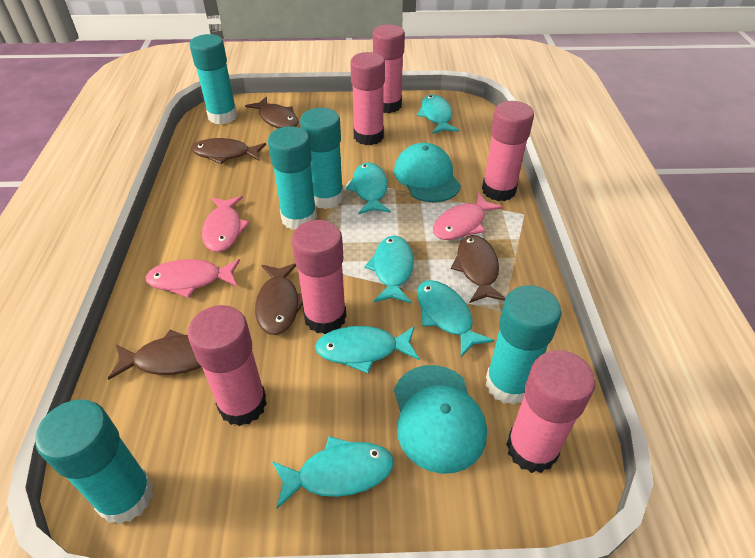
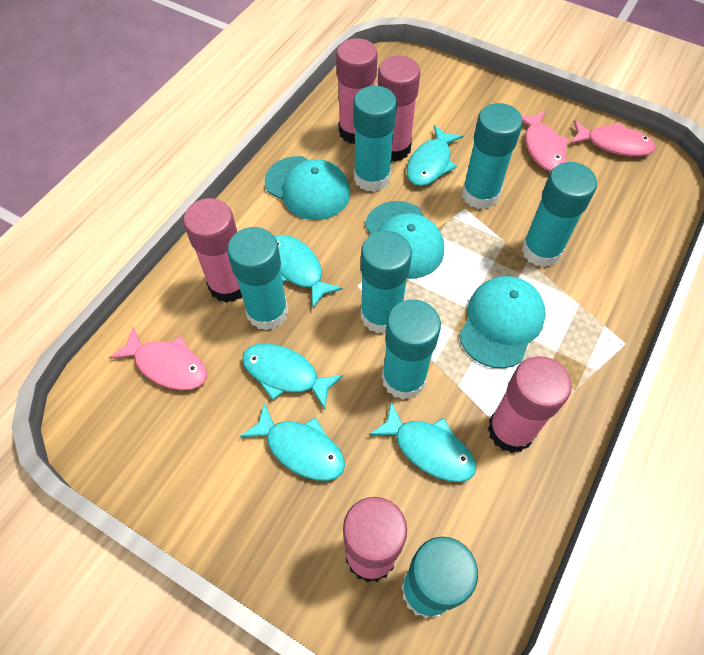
brown fish: 5 -> 0
pink glue stick: 6 -> 5
turquoise cap: 2 -> 3
turquoise fish: 6 -> 5
turquoise glue stick: 5 -> 7

